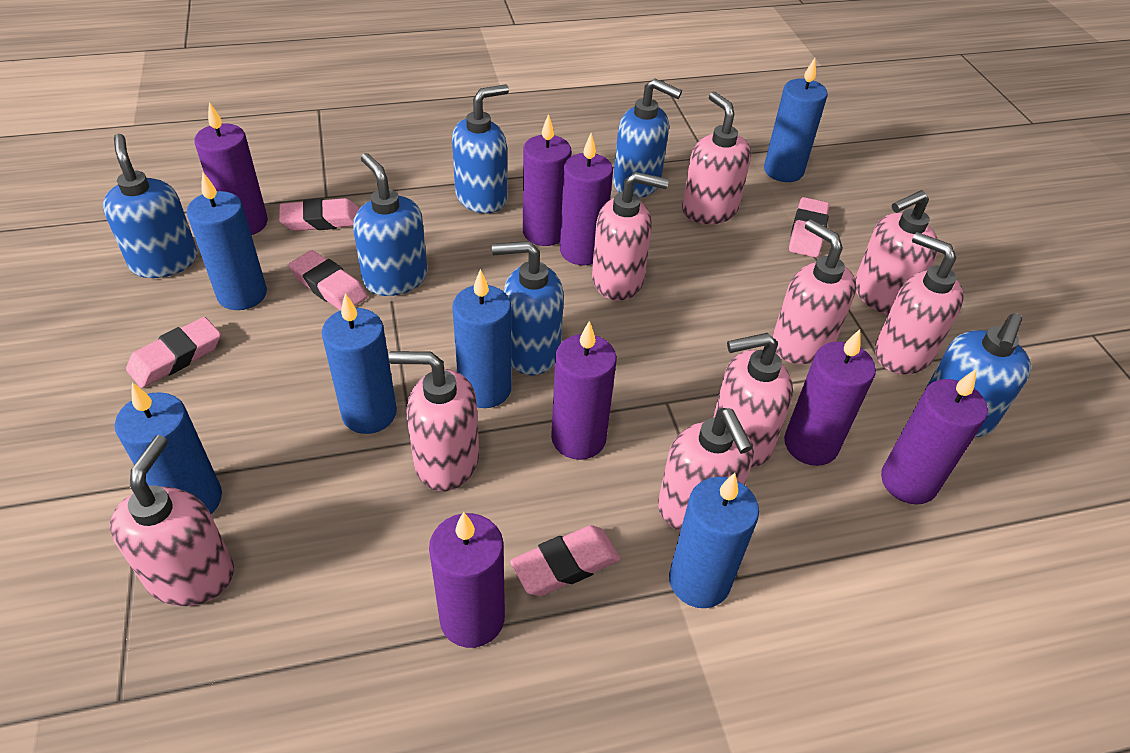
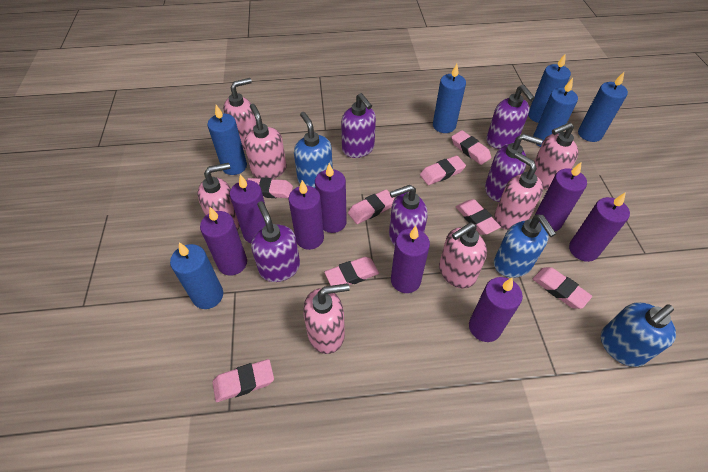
blue soap dispenser: 6 -> 3
pink eraser: 5 -> 8
pink soap dispenser: 9 -> 7
purple candle: 7 -> 8
purple soap dispenser: 0 -> 5

